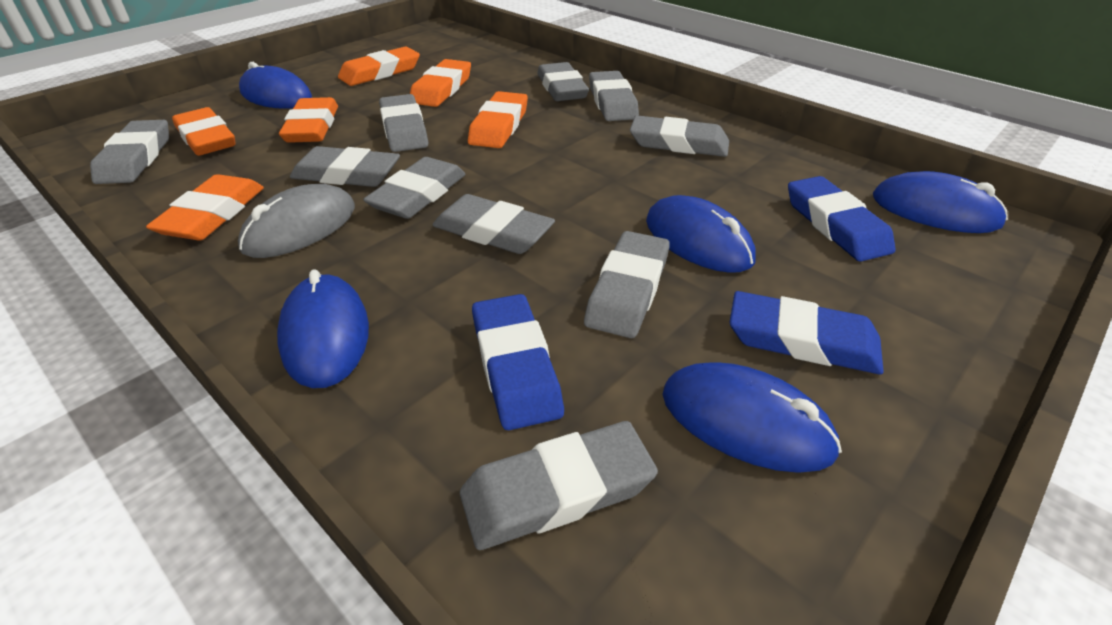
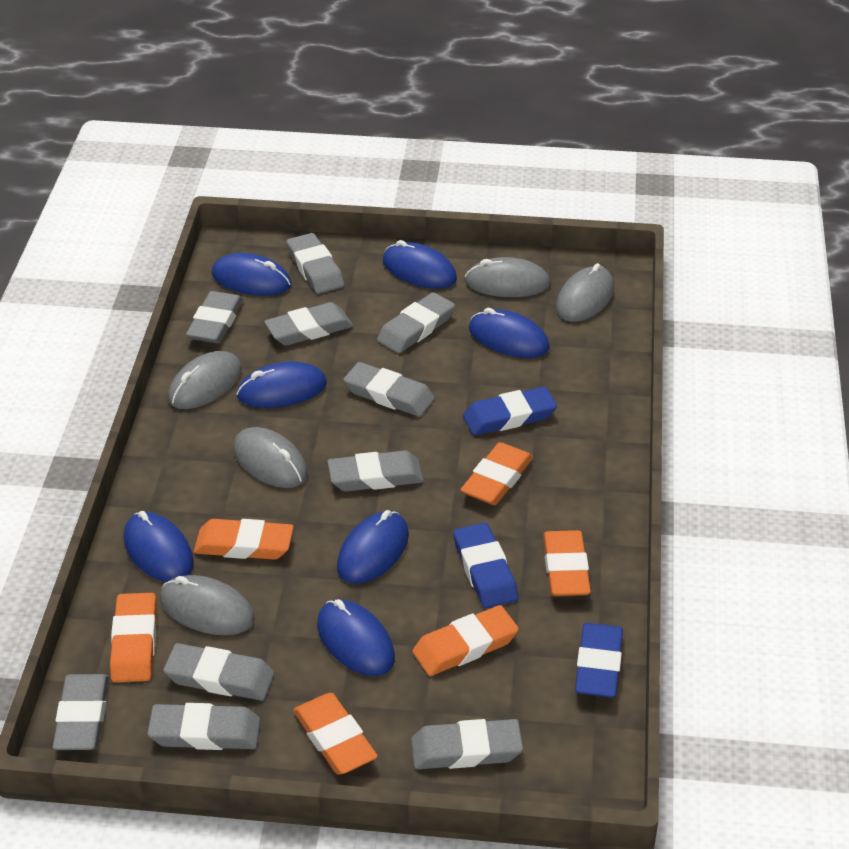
blue mouse: 5 -> 7
grey mouse: 1 -> 5

